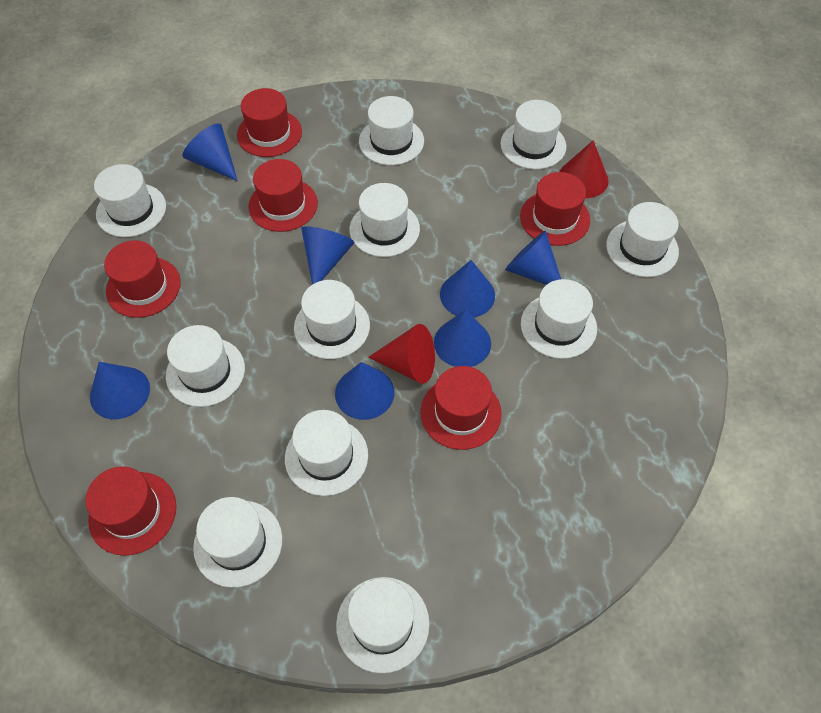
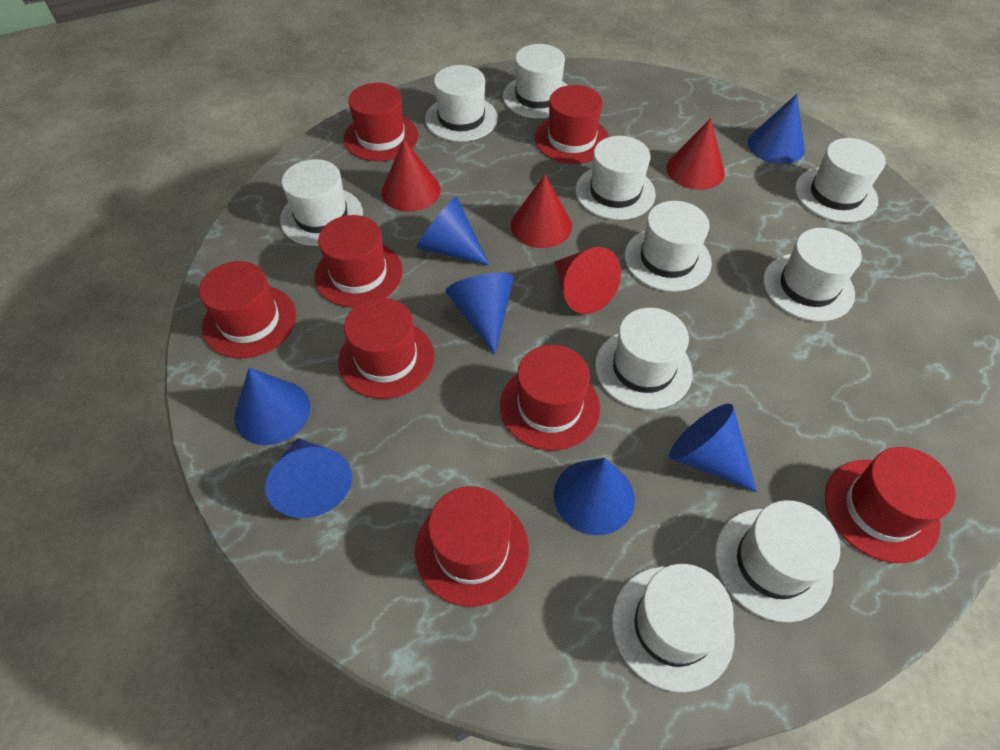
red cone: 2 -> 4
red hat: 6 -> 8
white hat: 11 -> 10

